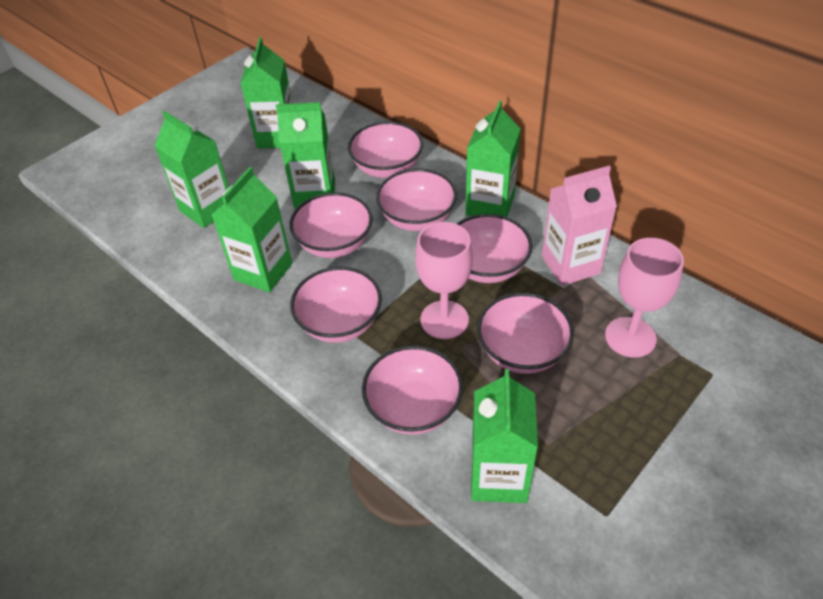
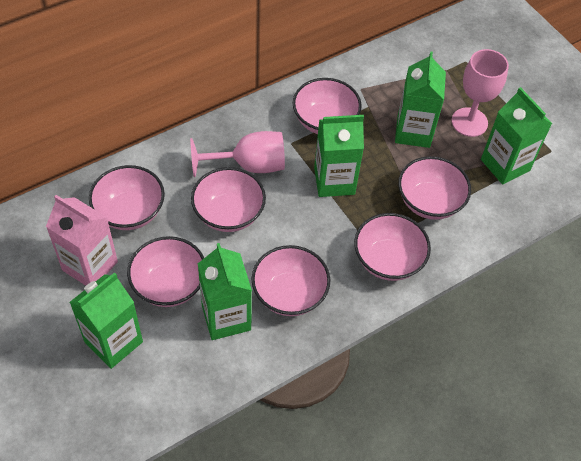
green carton: 6 -> 5

